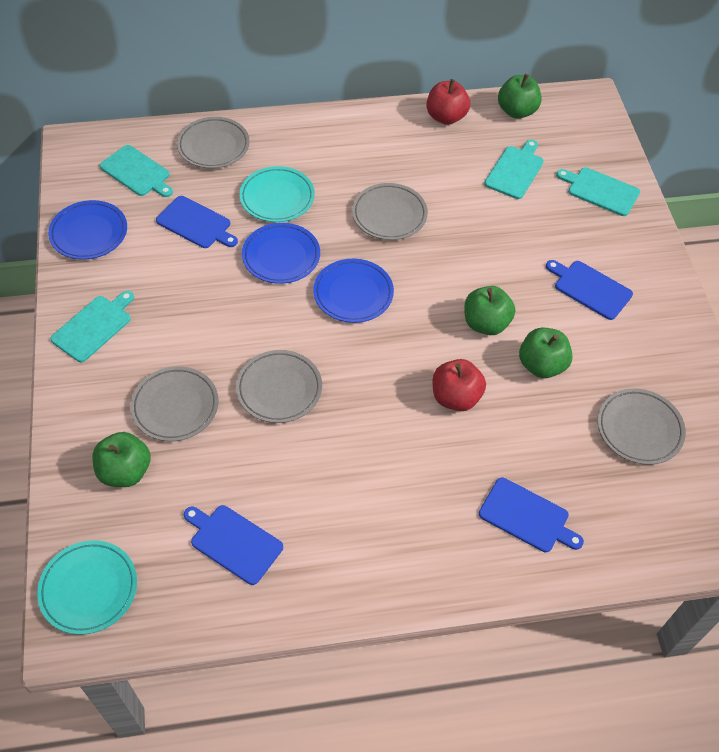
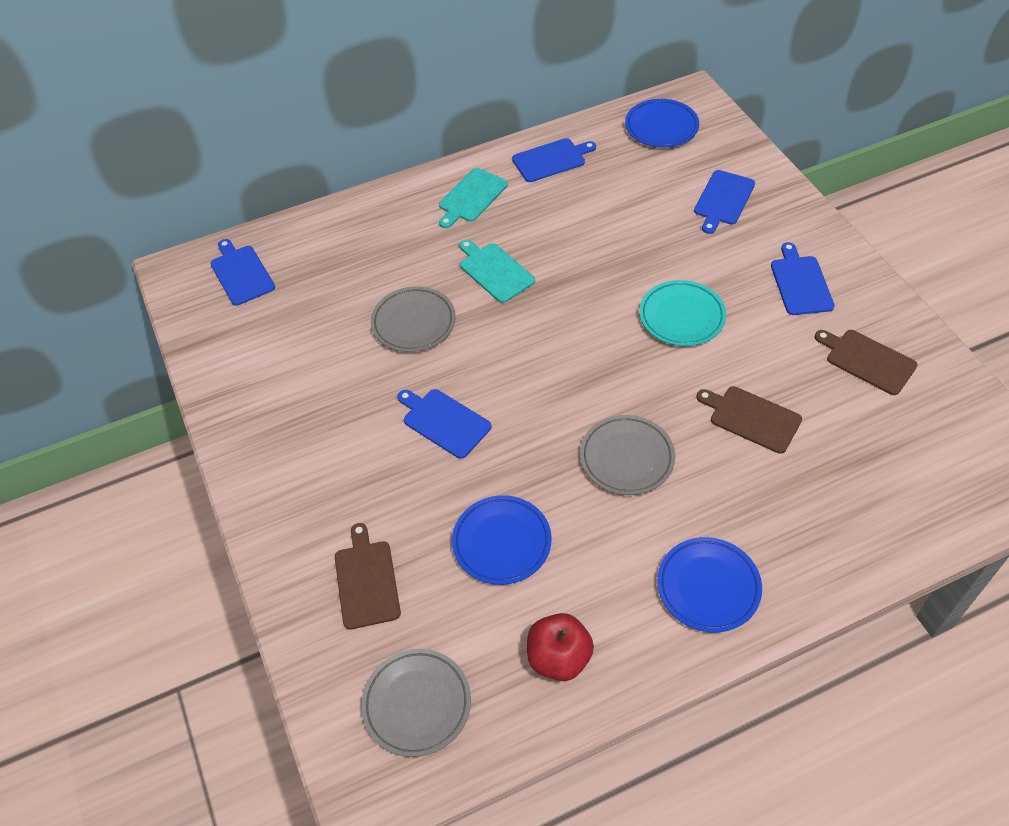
blue cutting board: 4 -> 5
brown cutting board: 0 -> 3
green apple: 4 -> 0
grey plate: 5 -> 3
red apple: 2 -> 1
turquoise cutting board: 4 -> 2
turquoise plate: 2 -> 1

